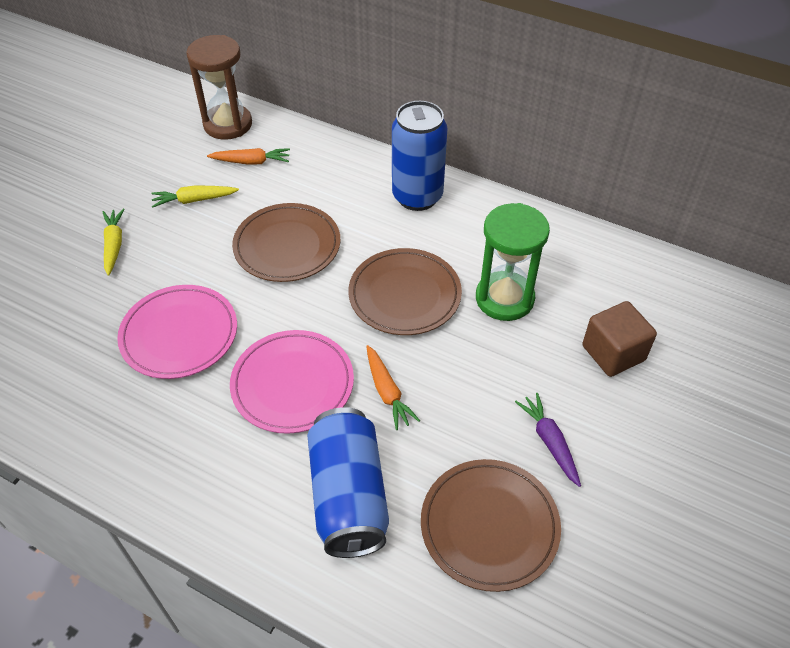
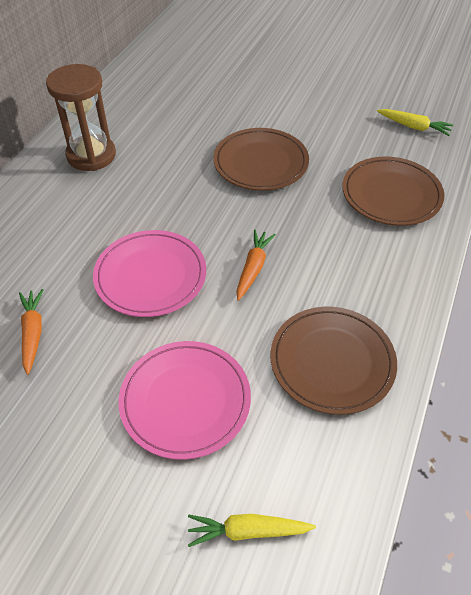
blue can: 2 -> 0
brown cube: 1 -> 0
green hourglass: 1 -> 0
purple carrot: 1 -> 0

